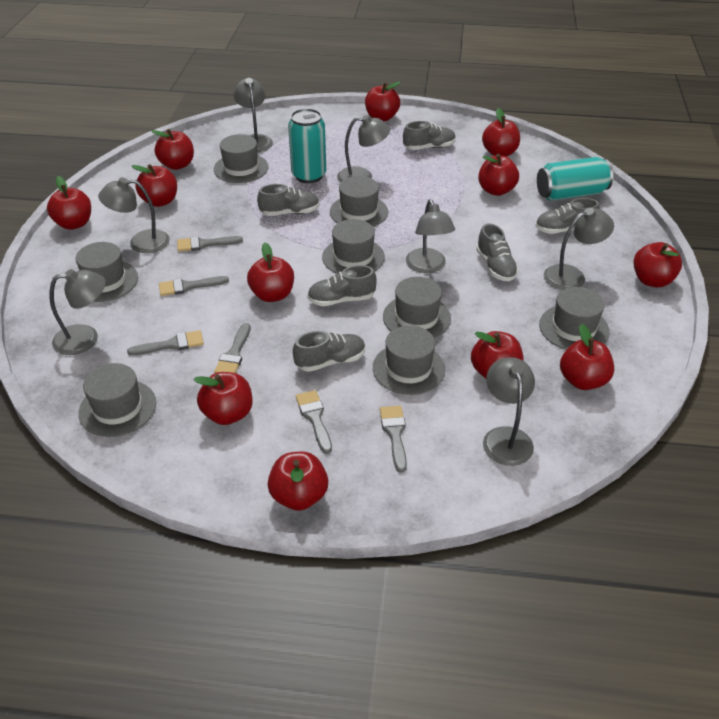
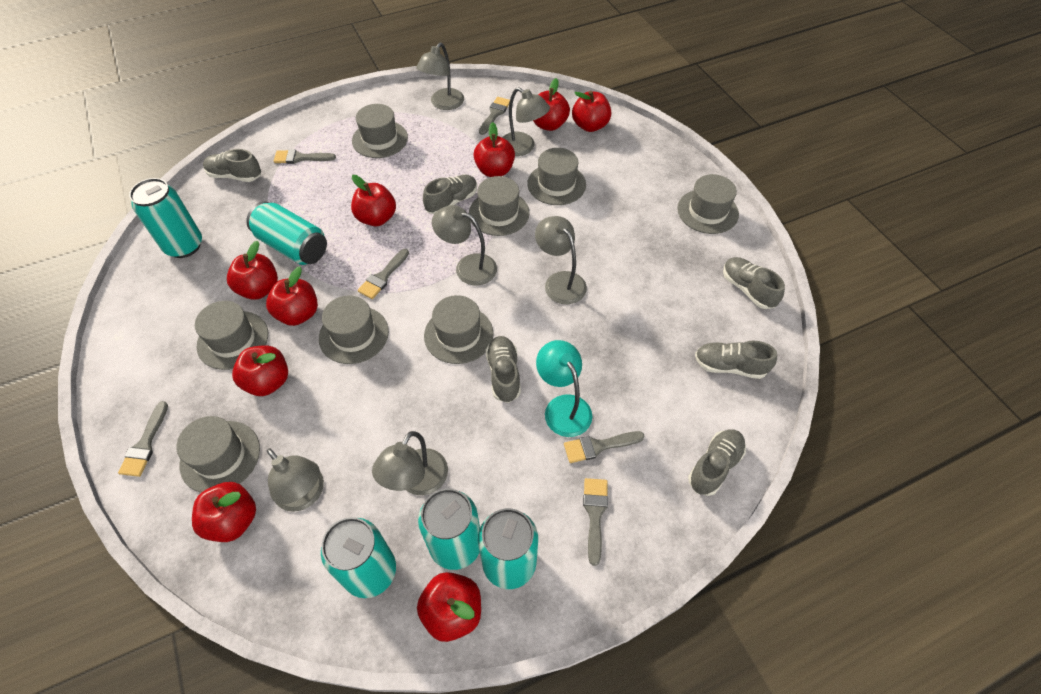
grey lamp: 7 -> 6
red apple: 12 -> 9
turquoise can: 2 -> 5
turquoise lamp: 0 -> 1

